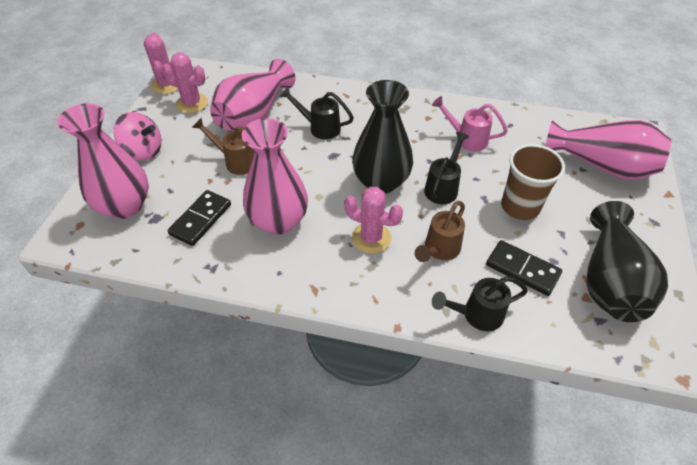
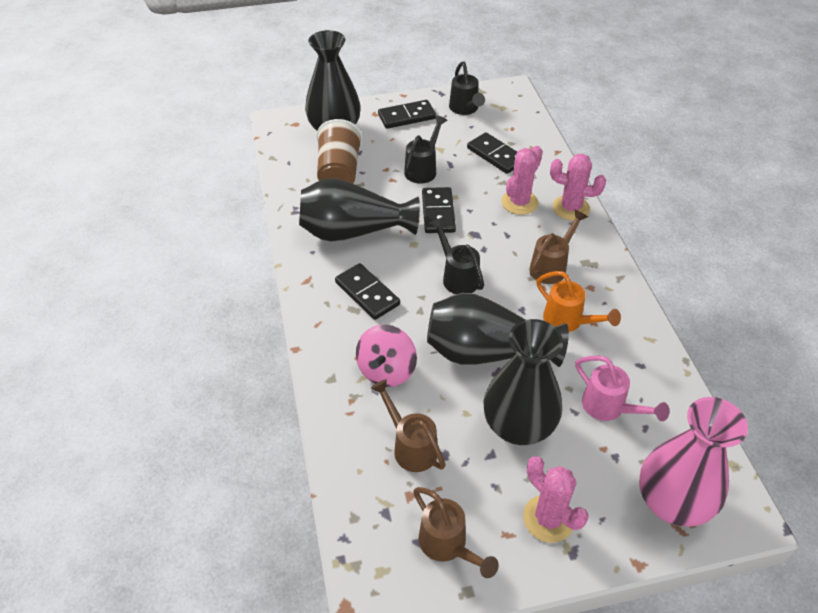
black domino: 2 -> 4
black vase: 2 -> 4
brown watering can: 2 -> 3
orange watering can: 0 -> 1
pink vase: 4 -> 1

